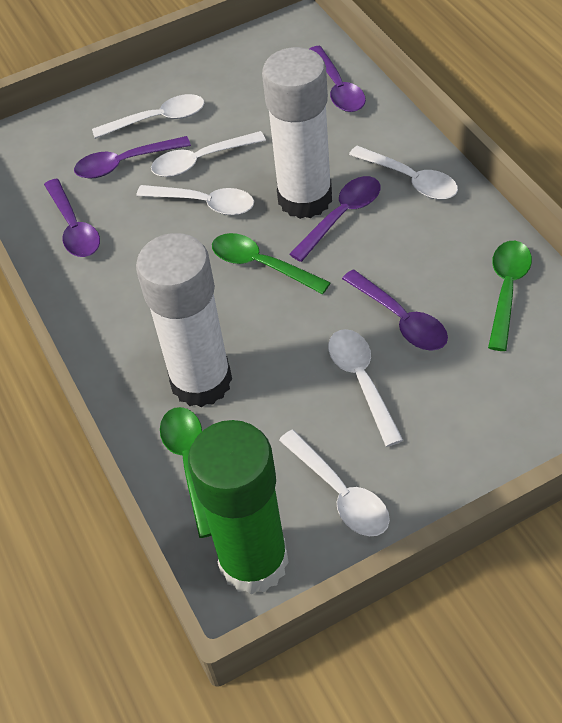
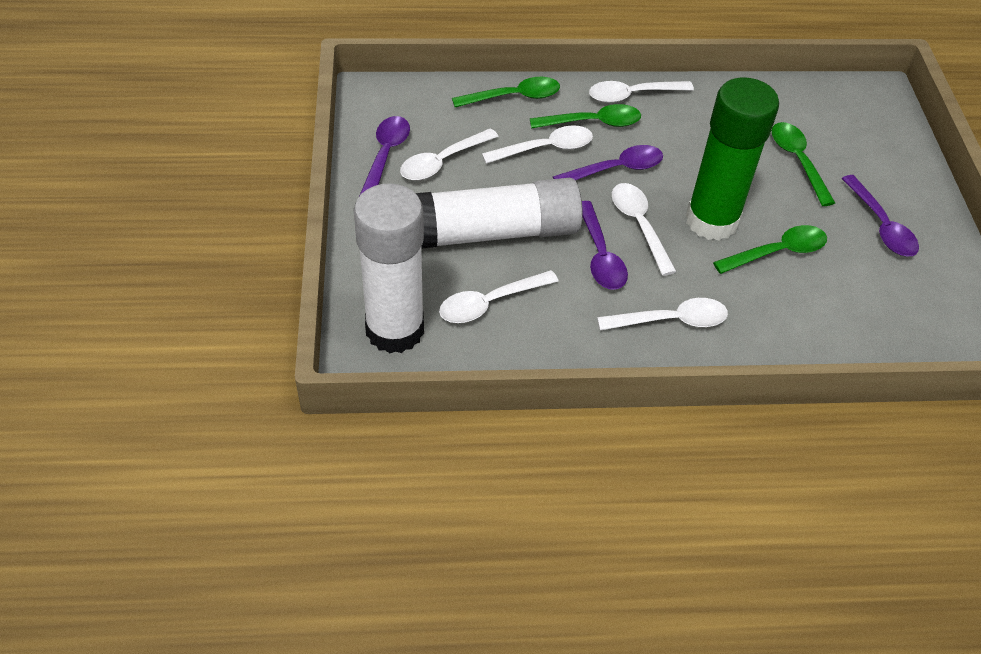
green spoon: 3 -> 4
purple spoon: 5 -> 4

